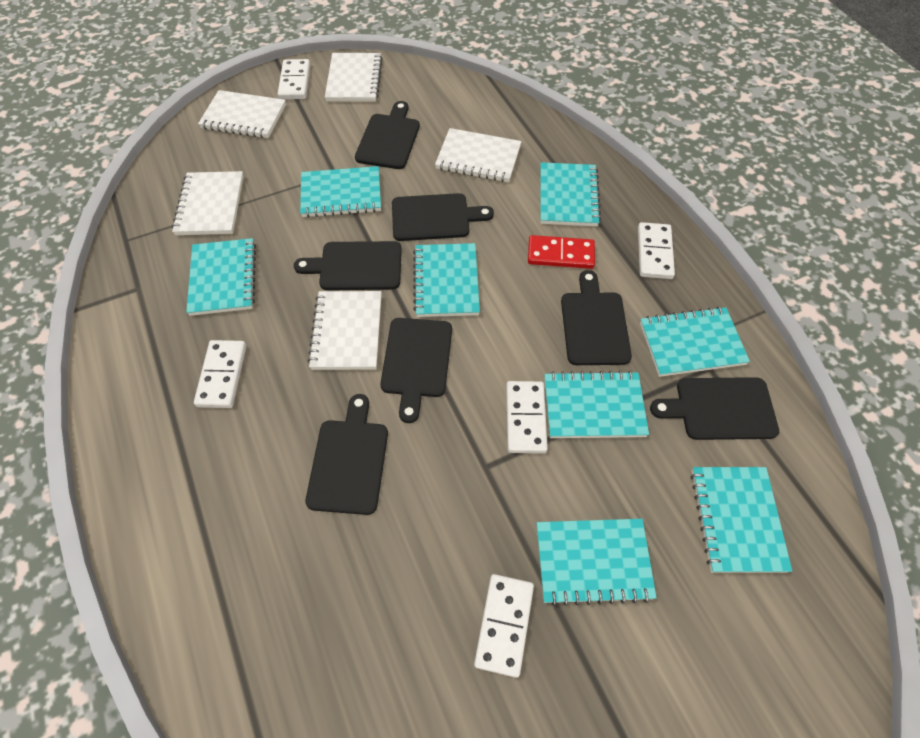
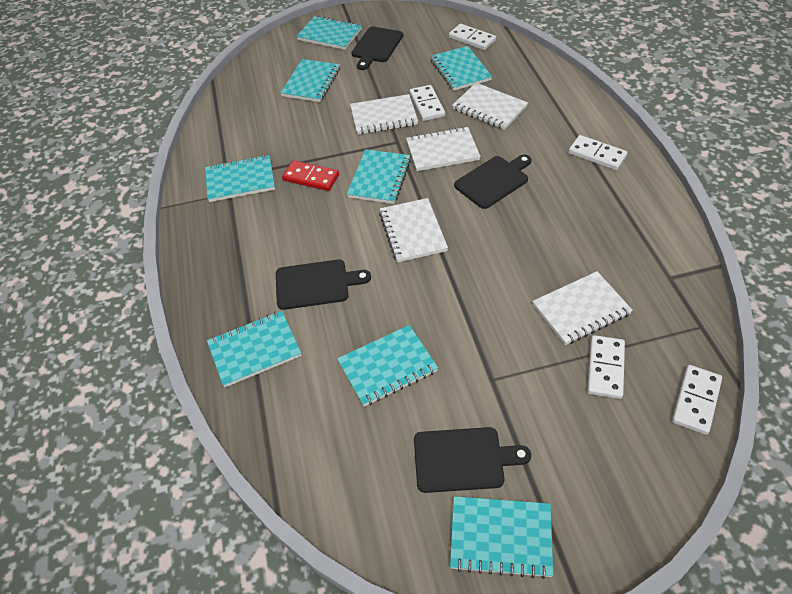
black cutting board: 7 -> 4

